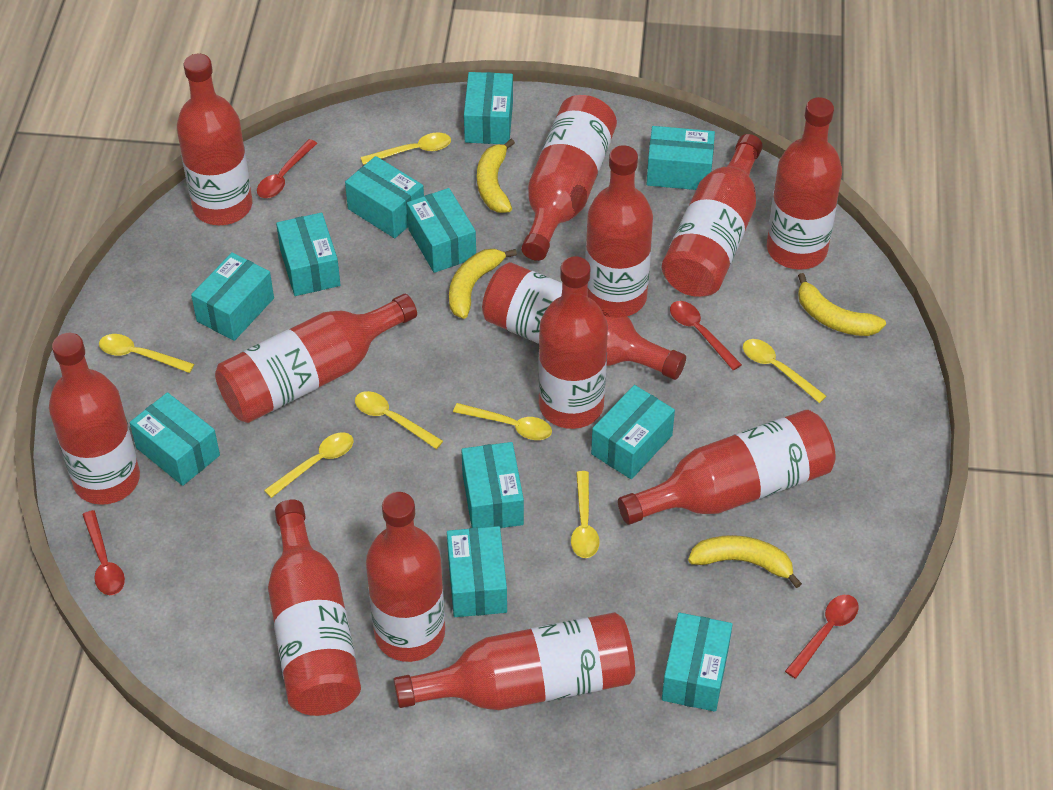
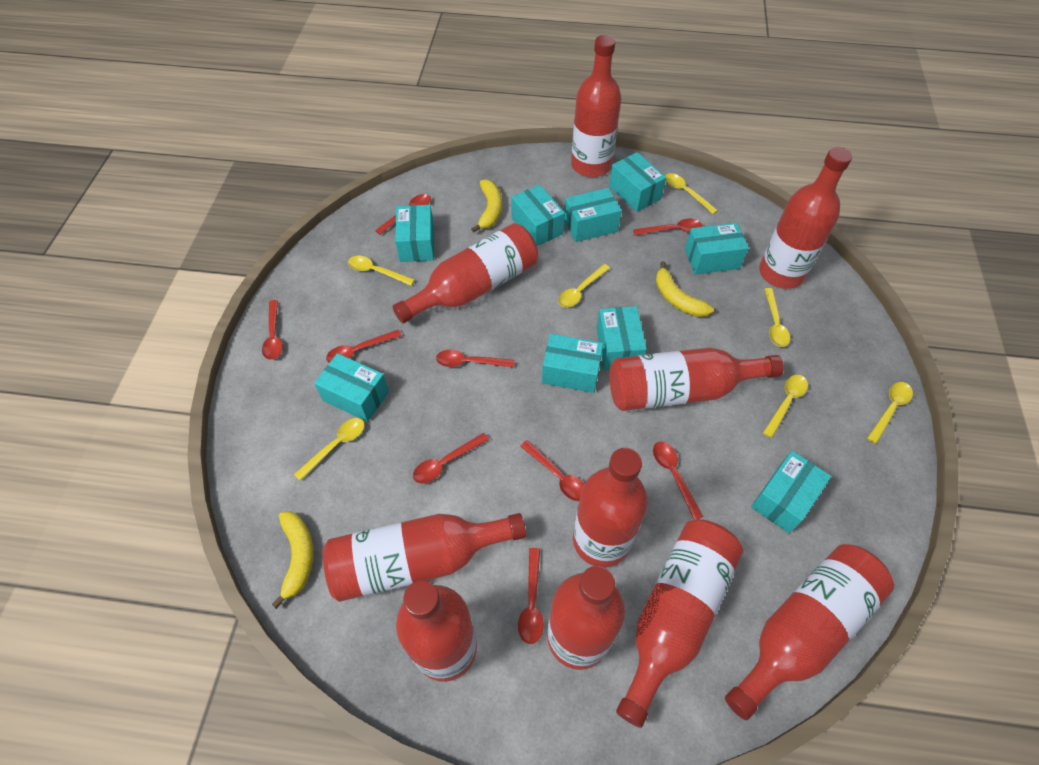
red bottle: 13 -> 10
red spoon: 4 -> 9
turquoise box: 11 -> 9
yellow banana: 4 -> 3

